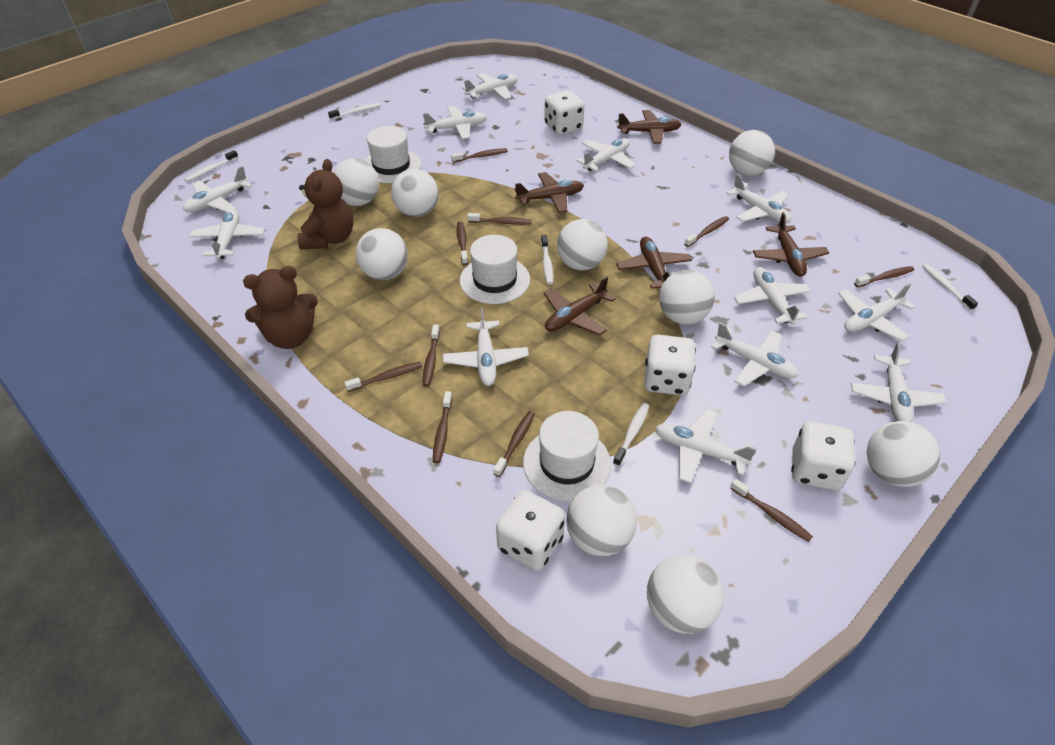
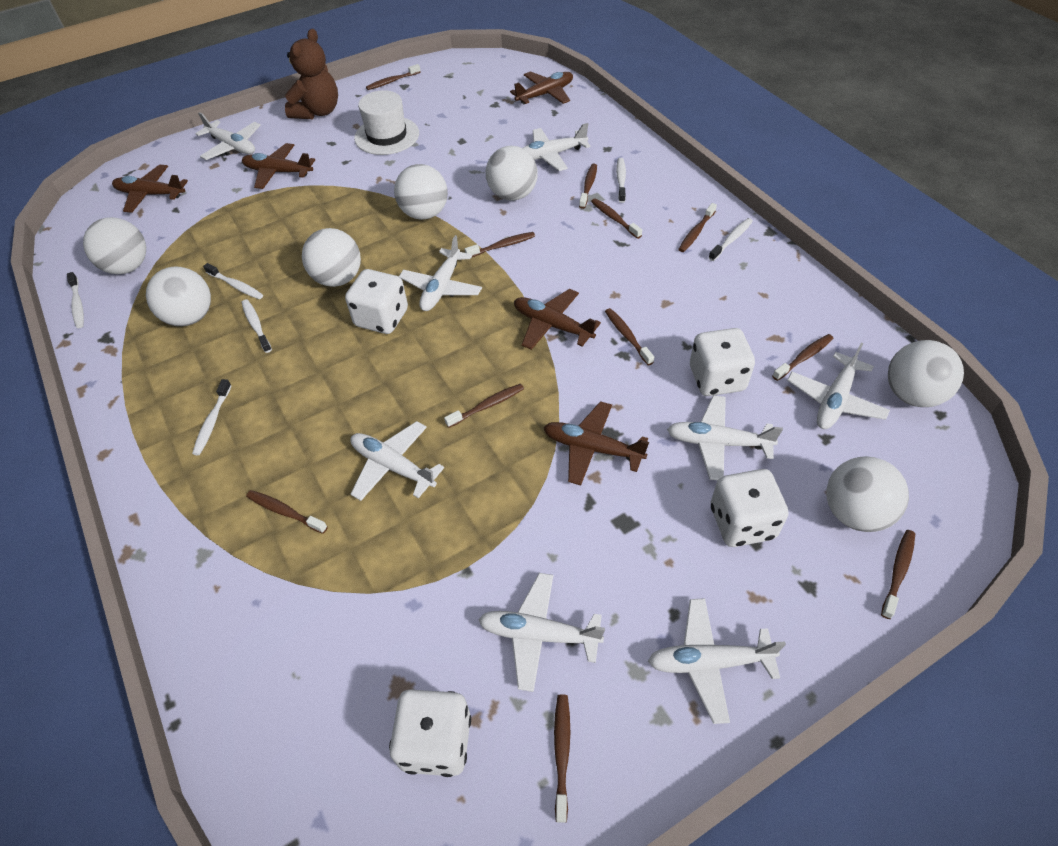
brown teddy bear: 2 -> 1
brown toothbrush: 10 -> 11
white ball: 9 -> 7
white hat: 3 -> 1
white plane: 12 -> 8
white toothbrush: 5 -> 6

